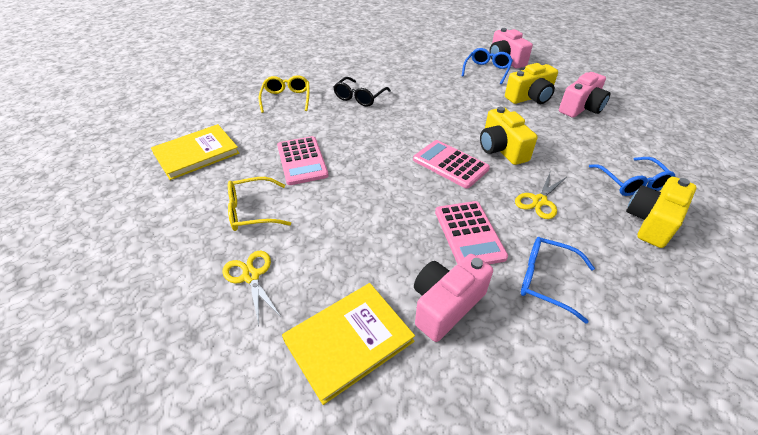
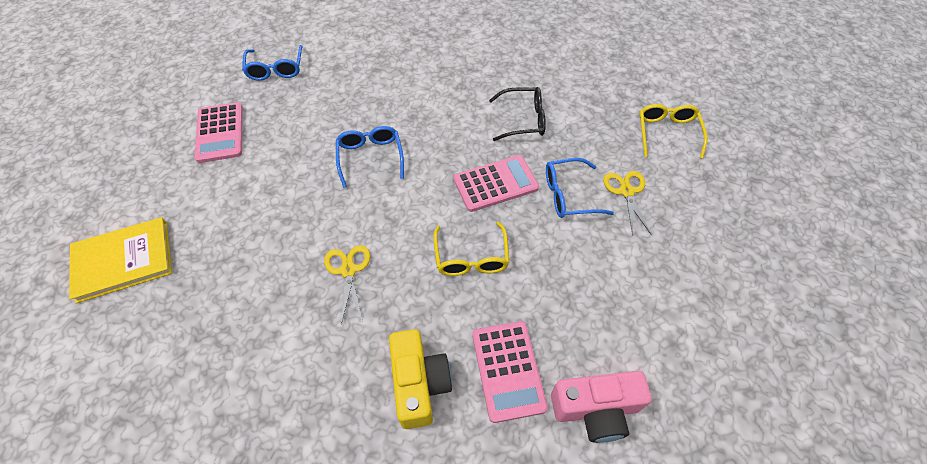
pink camera: 3 -> 1
yellow book: 2 -> 1
yellow camera: 3 -> 1

